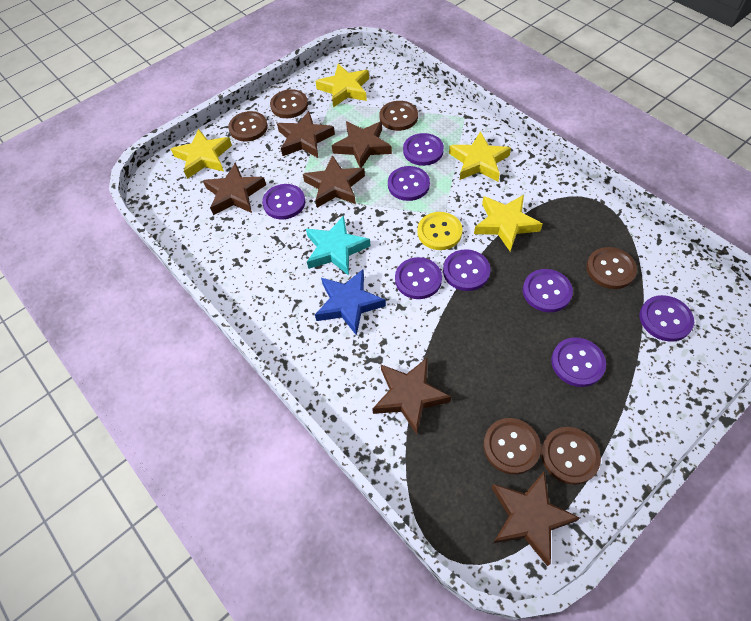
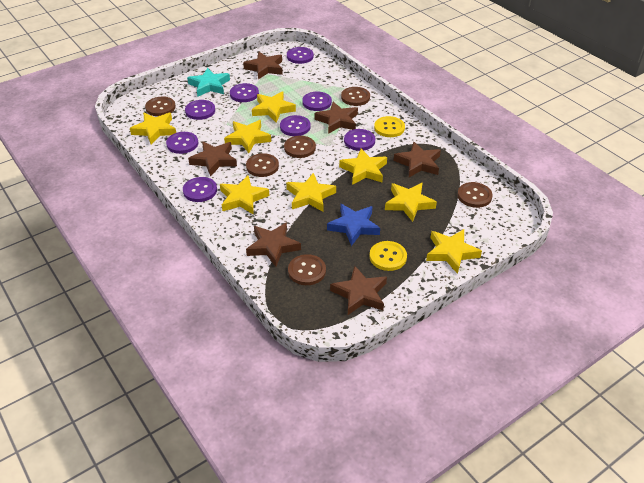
yellow button: 1 -> 2
yellow star: 4 -> 8

